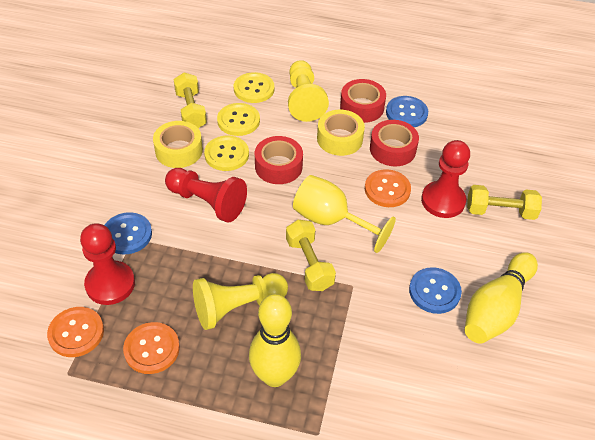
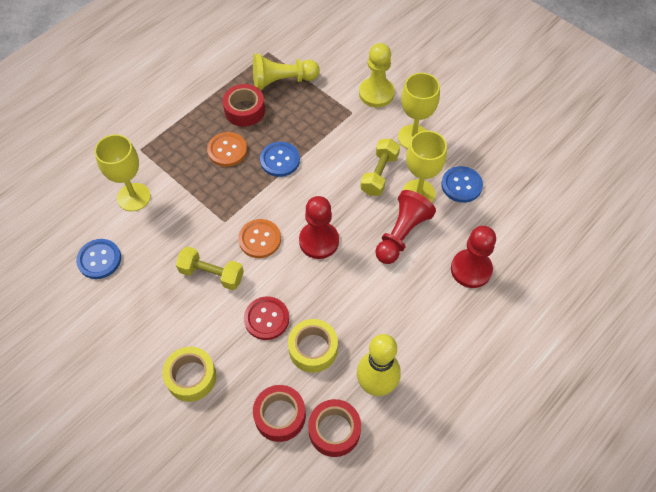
orange button: 3 -> 2
red button: 0 -> 1
yellow bowling pin: 2 -> 1
yellow button: 3 -> 0
yellow dumbbell: 3 -> 2
yellow goblet: 1 -> 3

